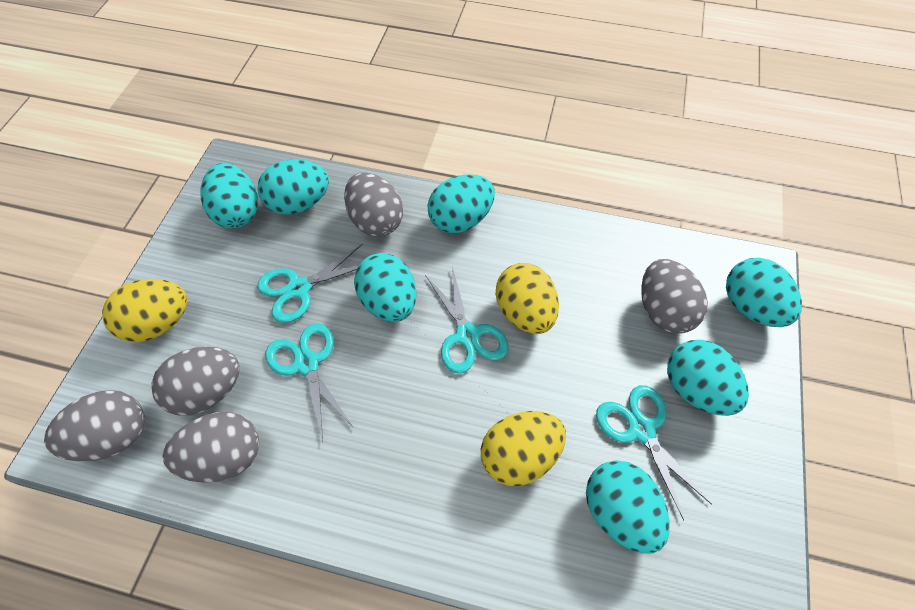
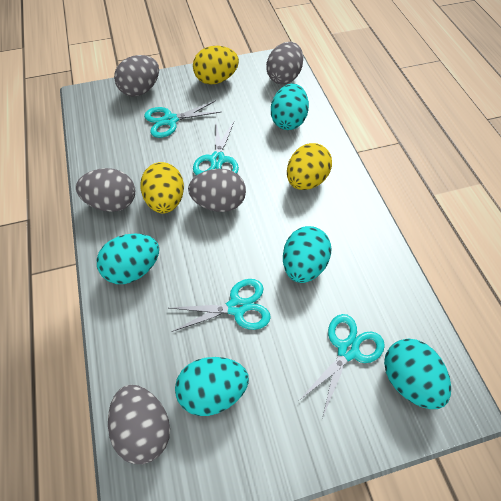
turquoise egg: 7 -> 5

